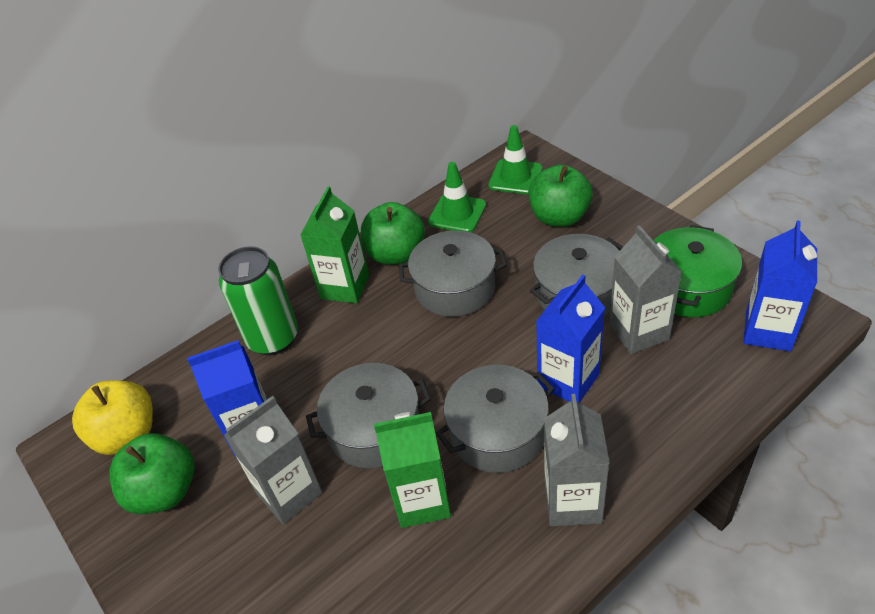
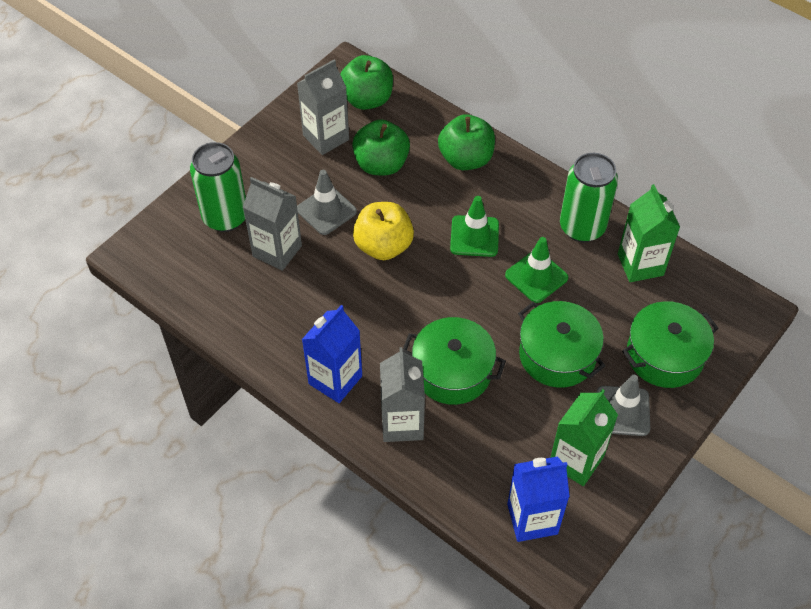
blue carton: 3 -> 2
green can: 1 -> 2
green pot: 1 -> 3
grey pot: 4 -> 0
grey traffic cone: 0 -> 2

